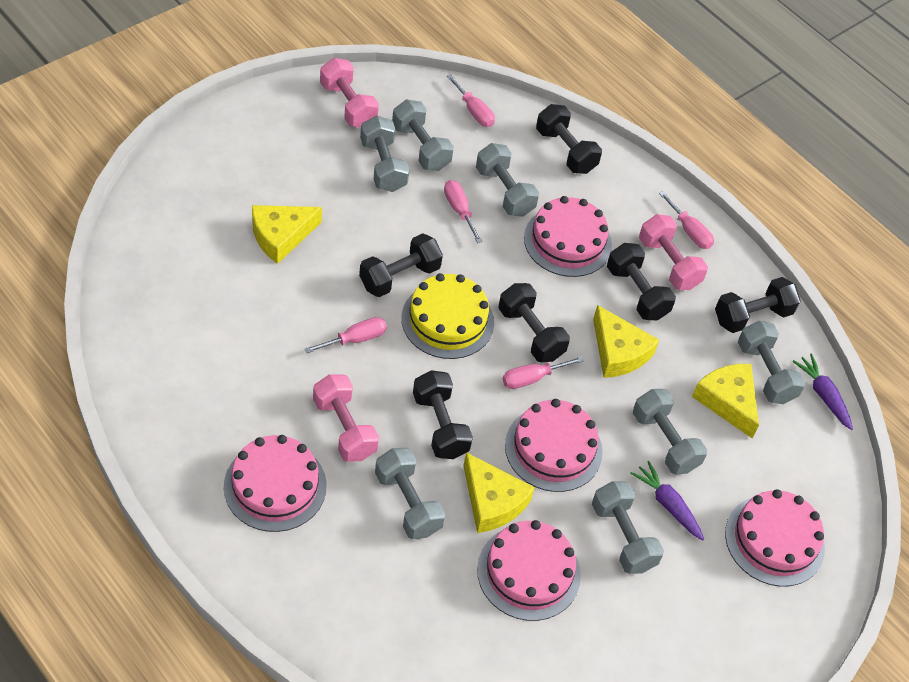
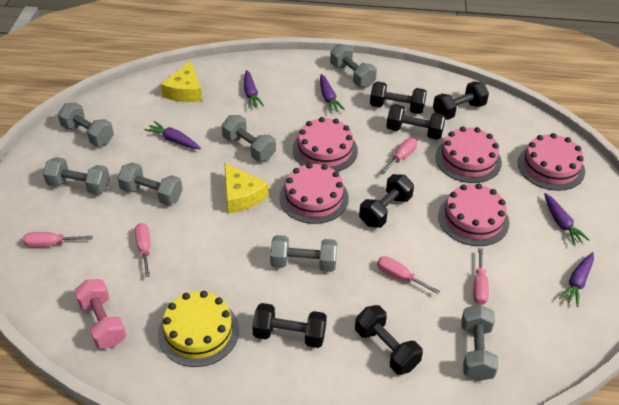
pink dumbbell: 3 -> 1
purple carrot: 2 -> 5
yellow cheese: 4 -> 2

